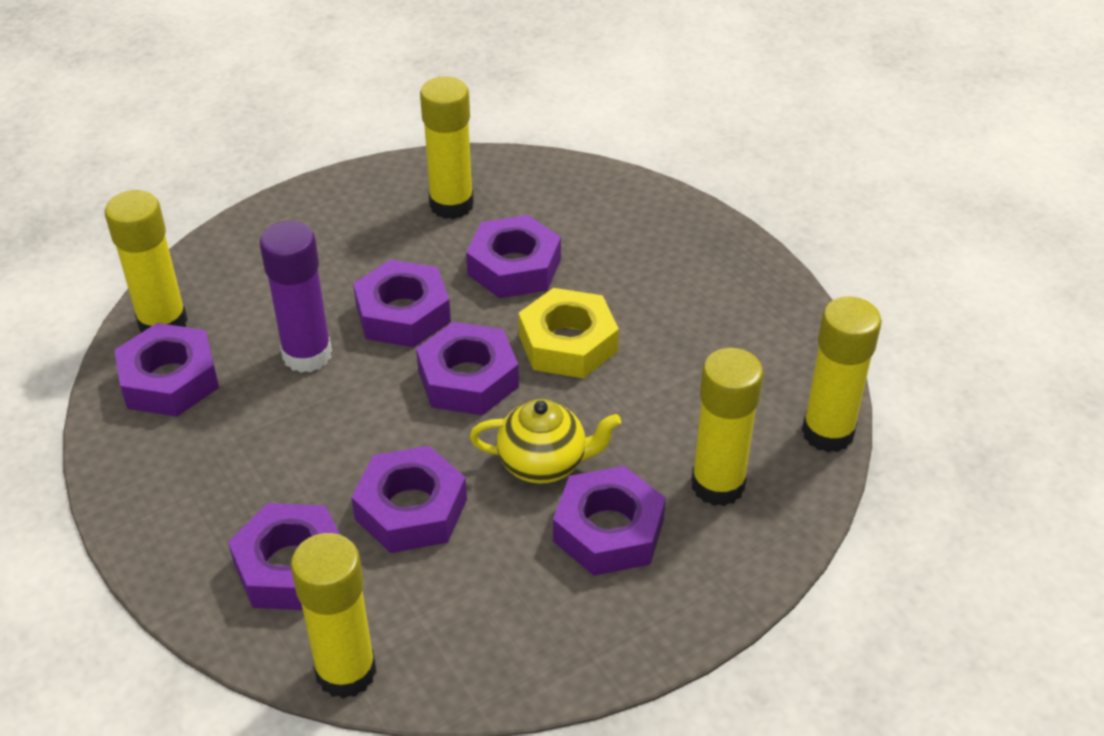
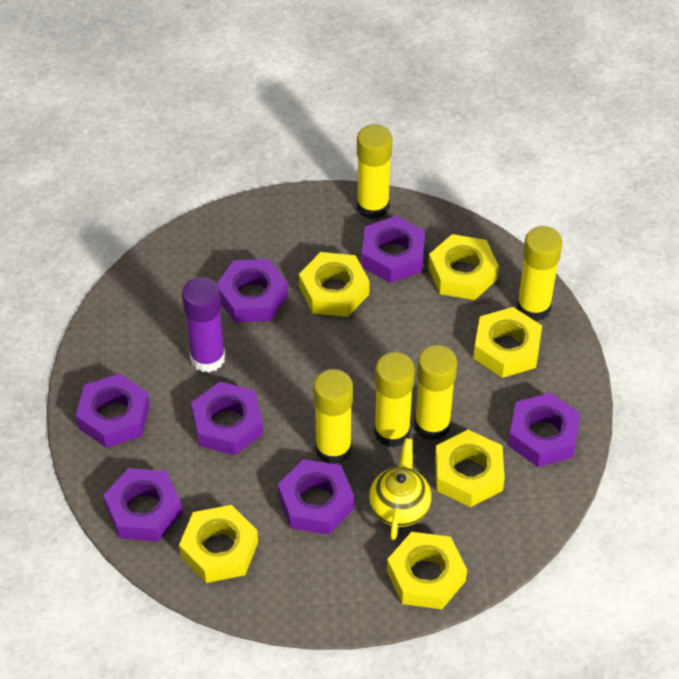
yellow nut: 1 -> 6

